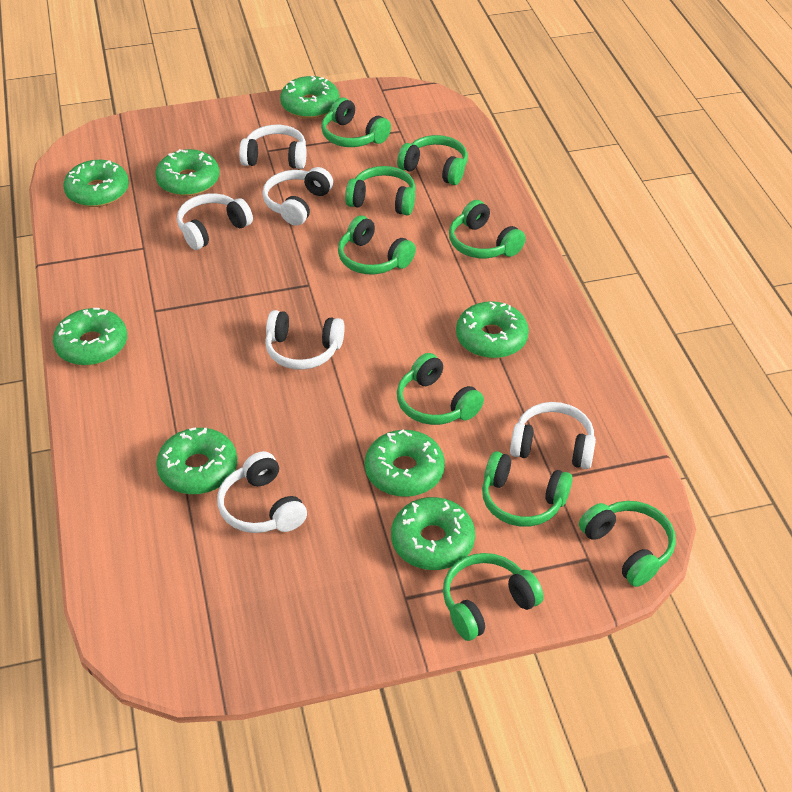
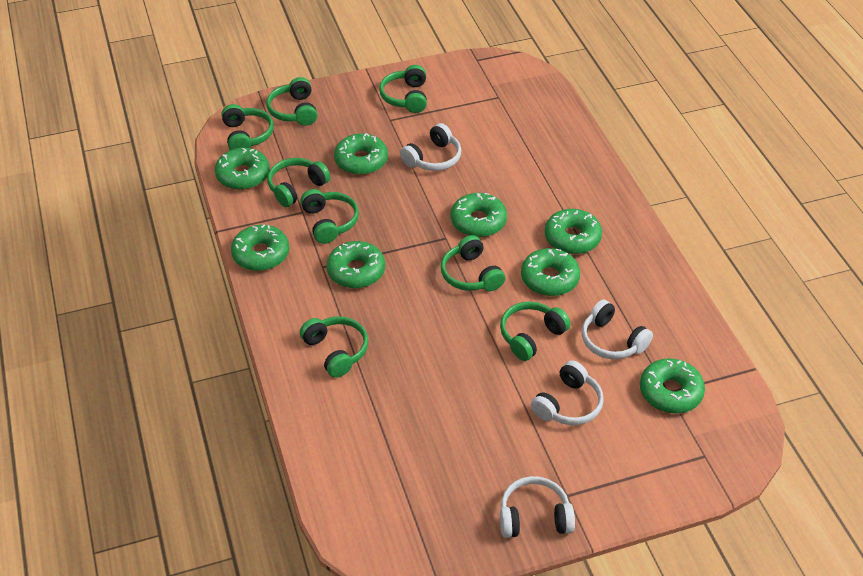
green headphones: 9 -> 8
white headphones: 6 -> 4

